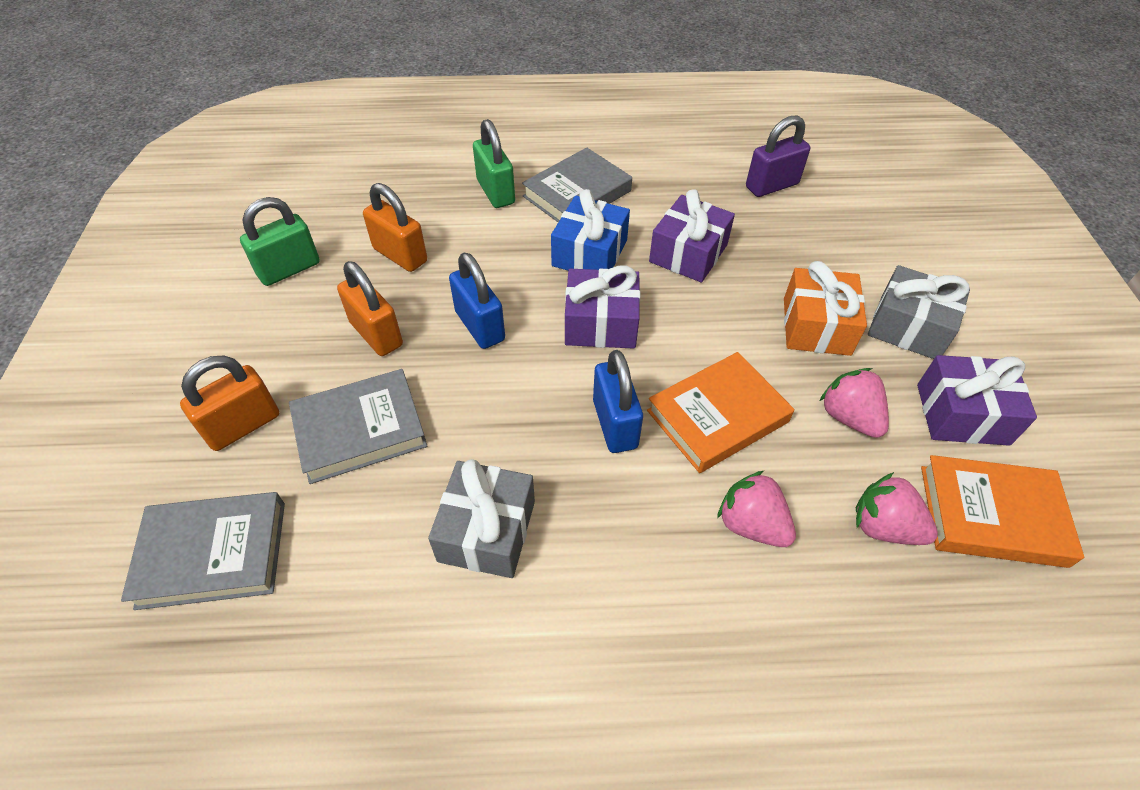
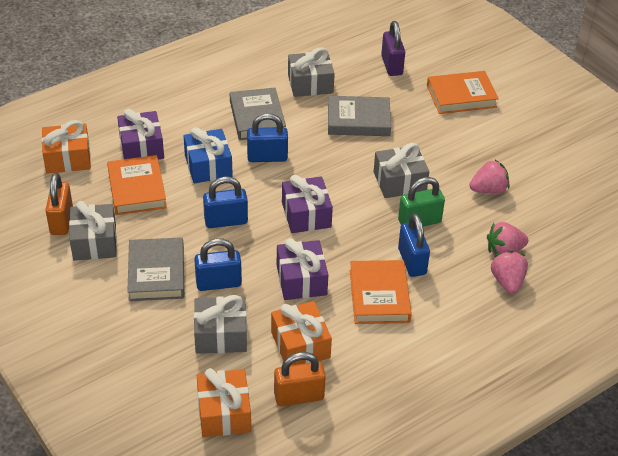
blue padlock: 2 -> 4
green padlock: 2 -> 1
grey gift: 2 -> 4
orange book: 2 -> 3
orange gift: 1 -> 3
orange padlock: 3 -> 2

